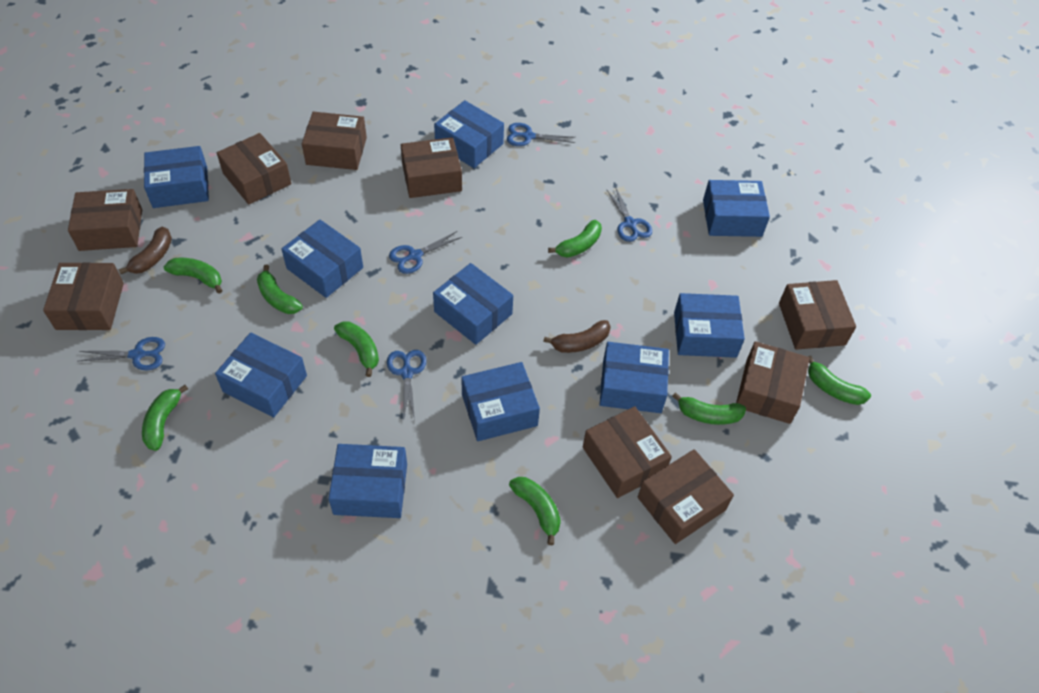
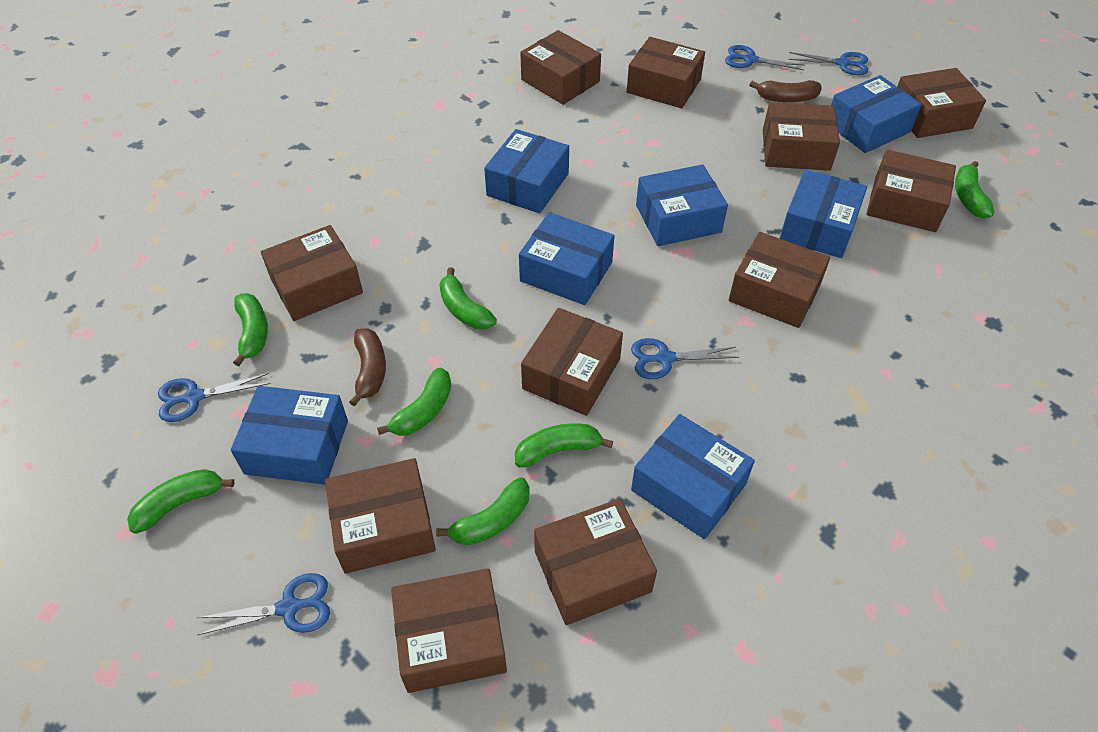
blue box: 10 -> 7
brown box: 9 -> 11
green banana: 8 -> 7

